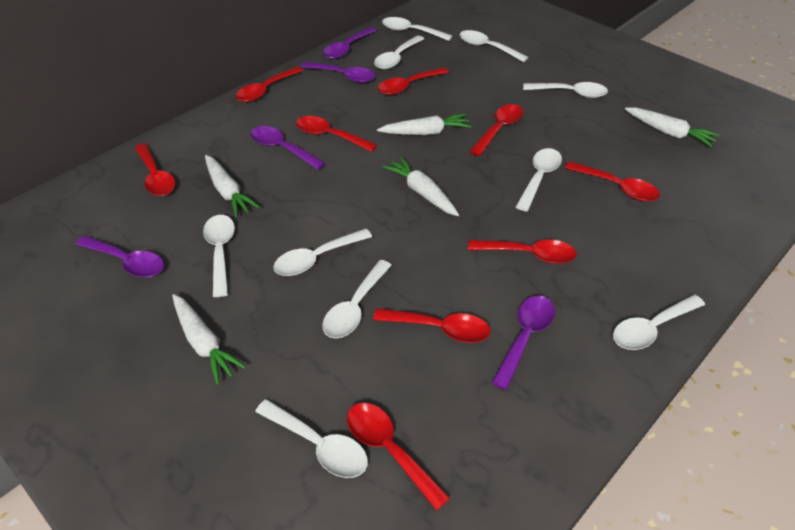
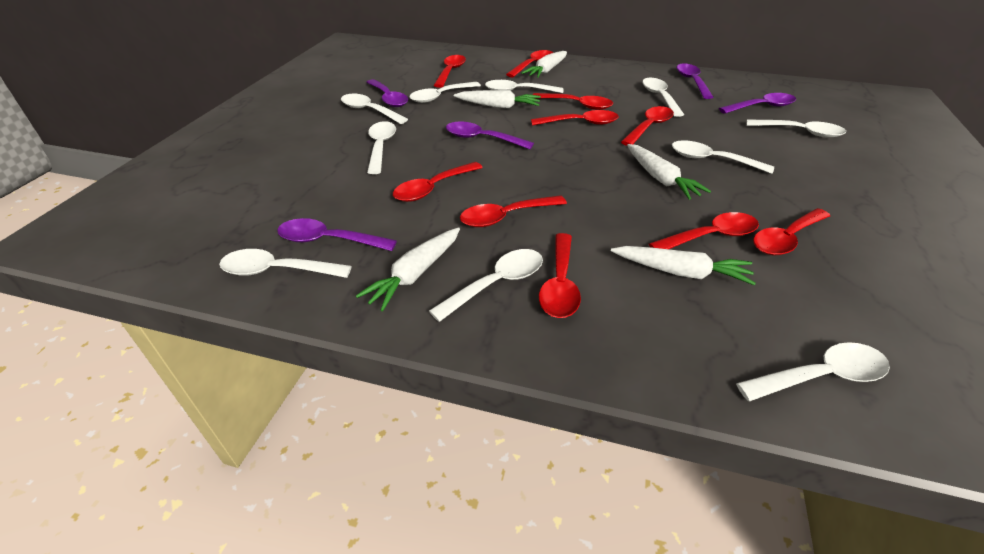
red spoon: 9 -> 10

